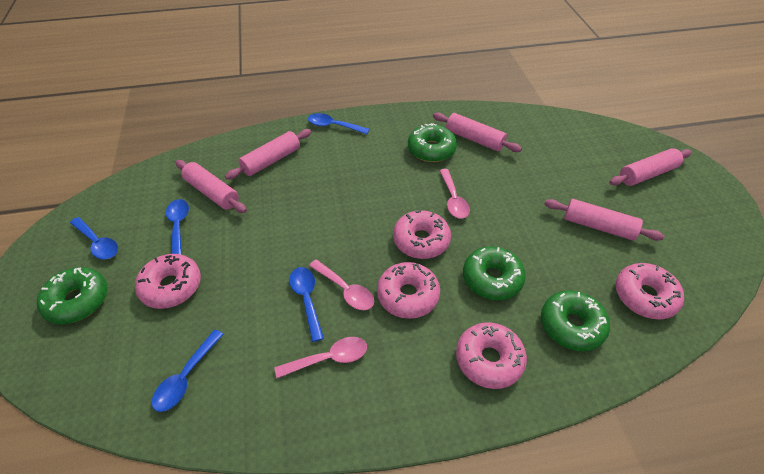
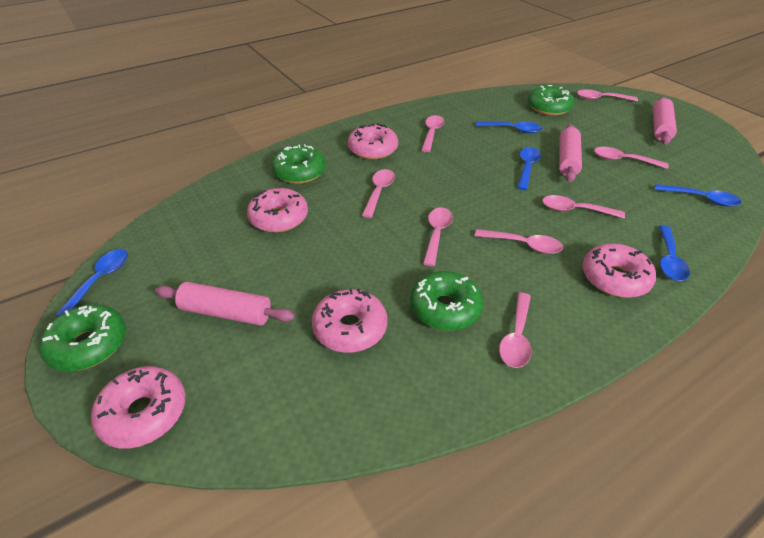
pink rolling pin: 5 -> 3
pink spoon: 3 -> 8

